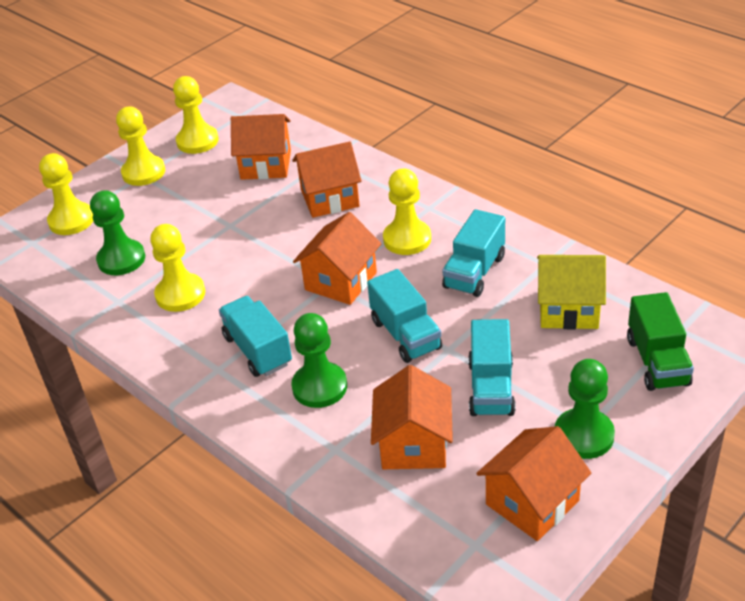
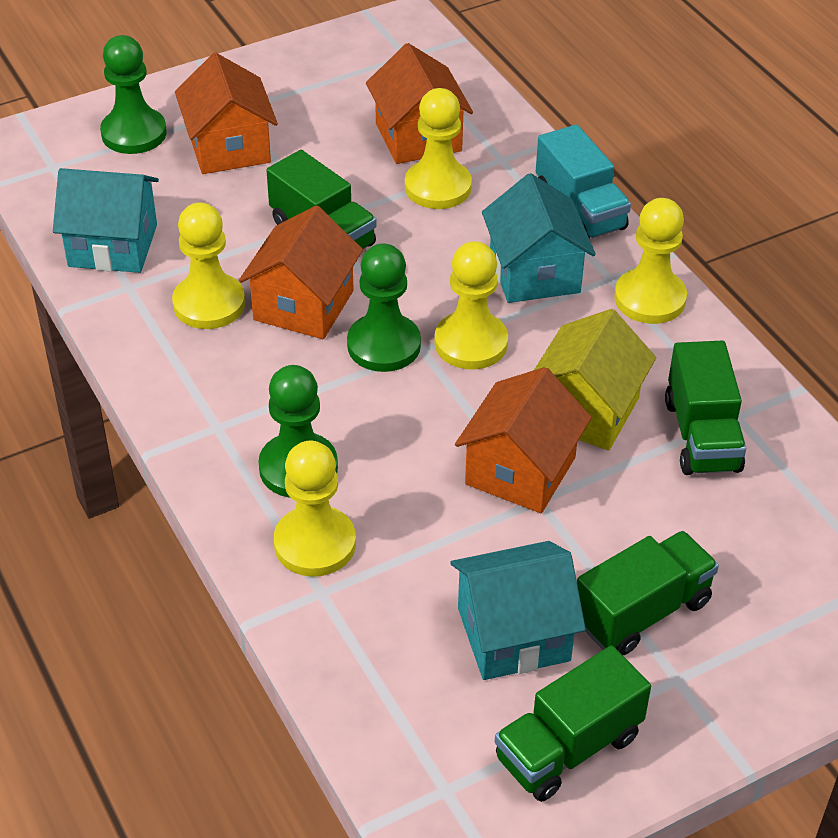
green truck: 1 -> 4
orange house: 5 -> 4
turquoise house: 0 -> 3
turquoise truck: 4 -> 1

